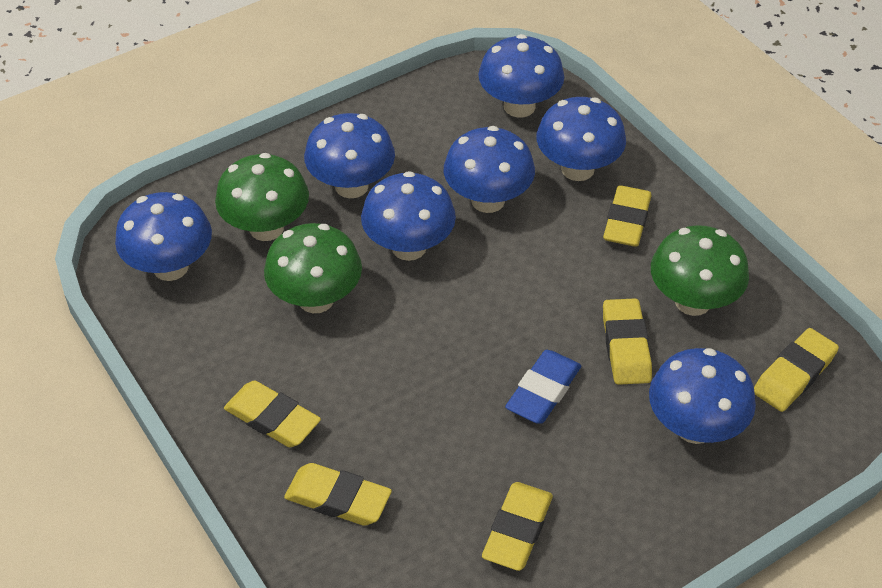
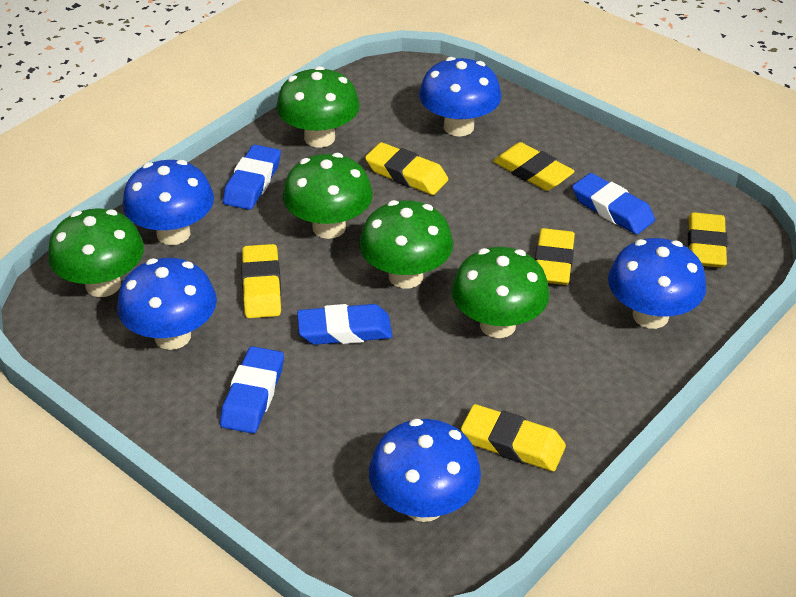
blue eraser: 1 -> 4
blue mushroom: 7 -> 5
green mushroom: 3 -> 5

